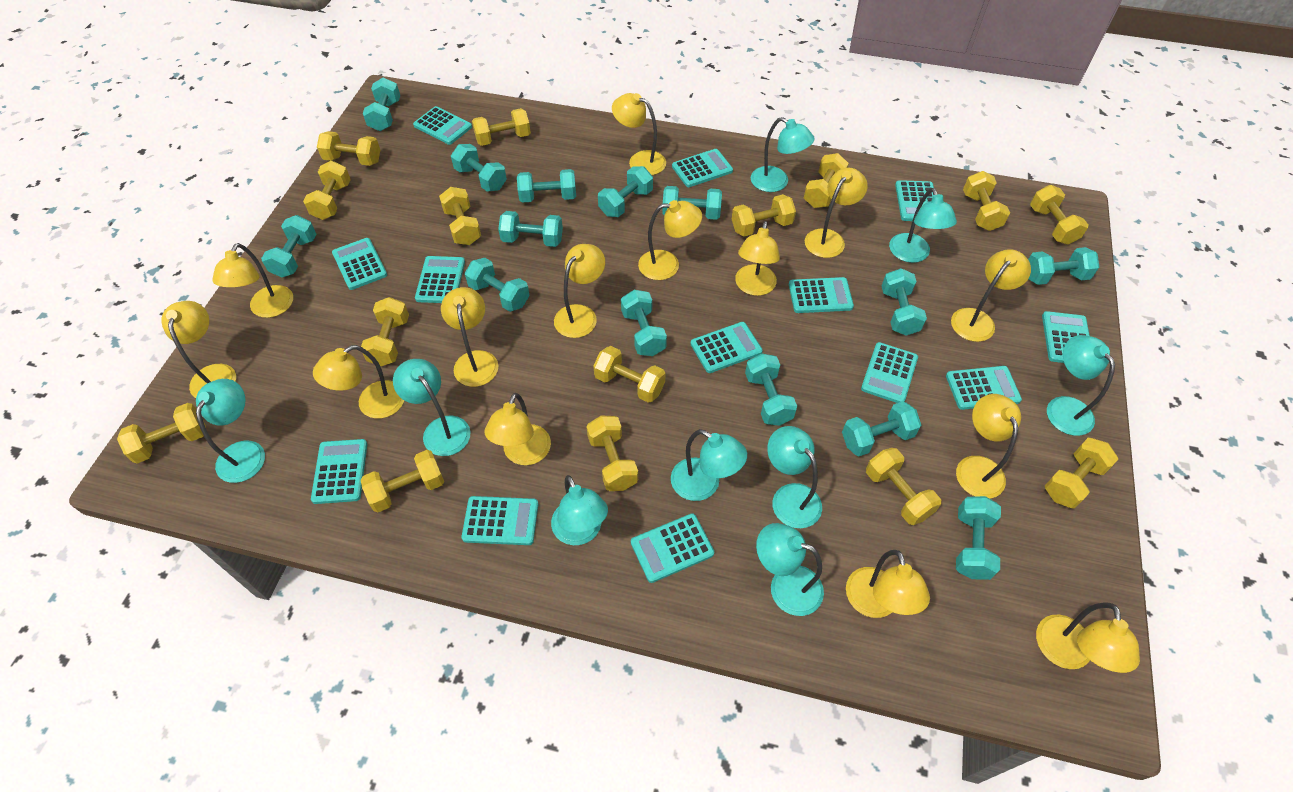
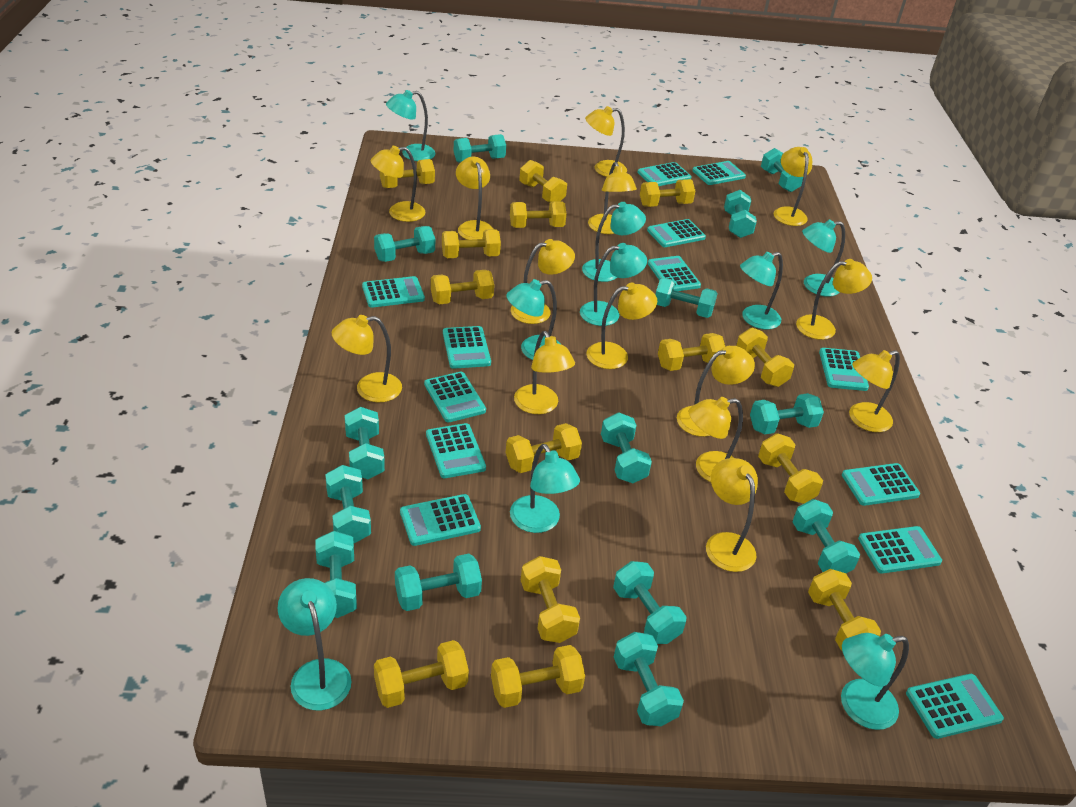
yellow dumbbell: 15 -> 14

